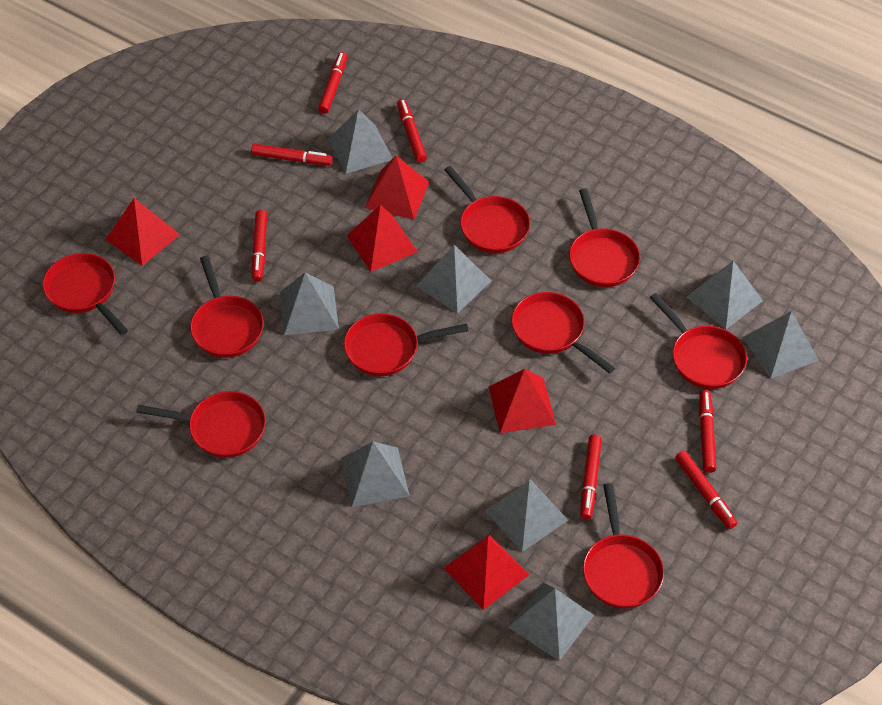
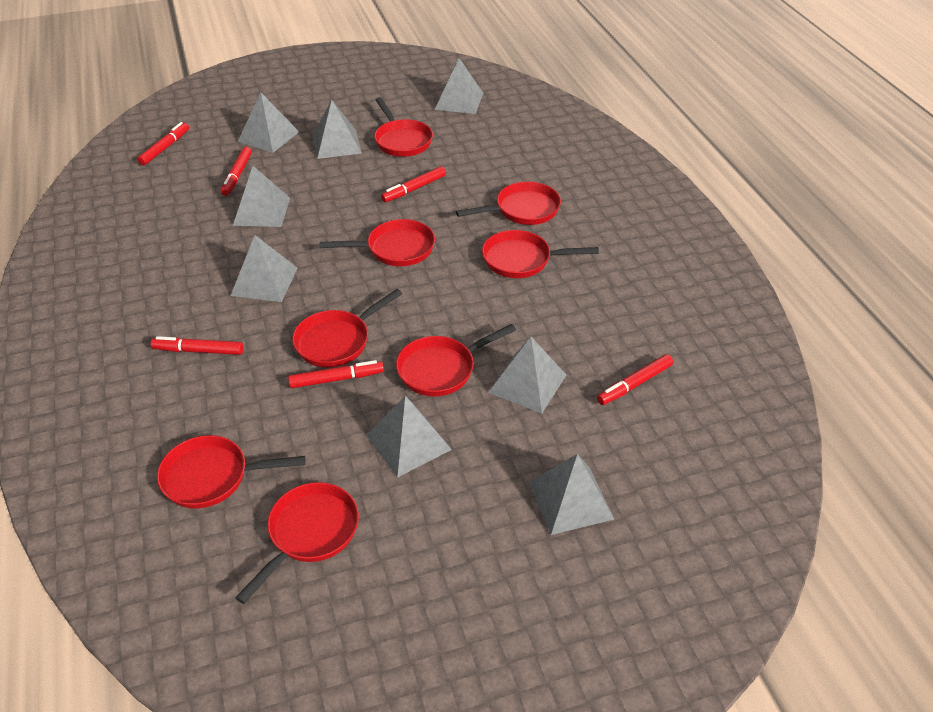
red marker: 7 -> 6
red pan: 9 -> 8
red pyramid: 5 -> 0

